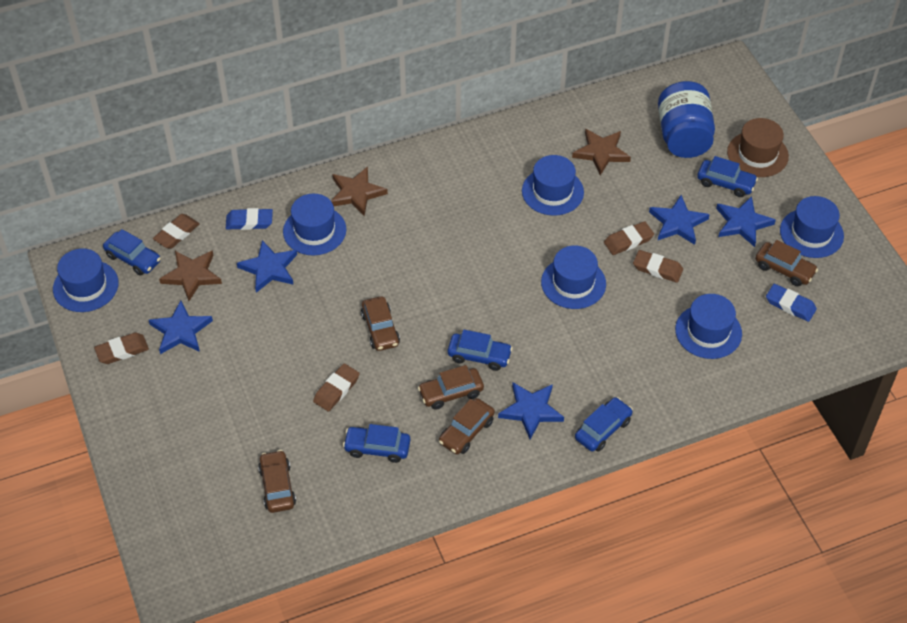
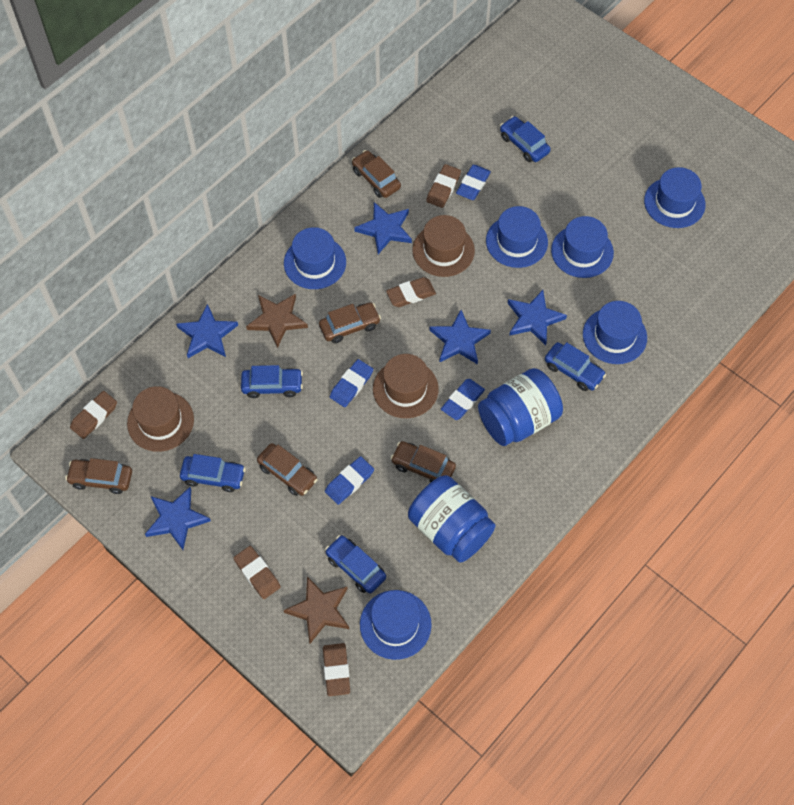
blue eraser: 2 -> 4
blue jar: 1 -> 2
brown hat: 1 -> 3
brown star: 3 -> 2

